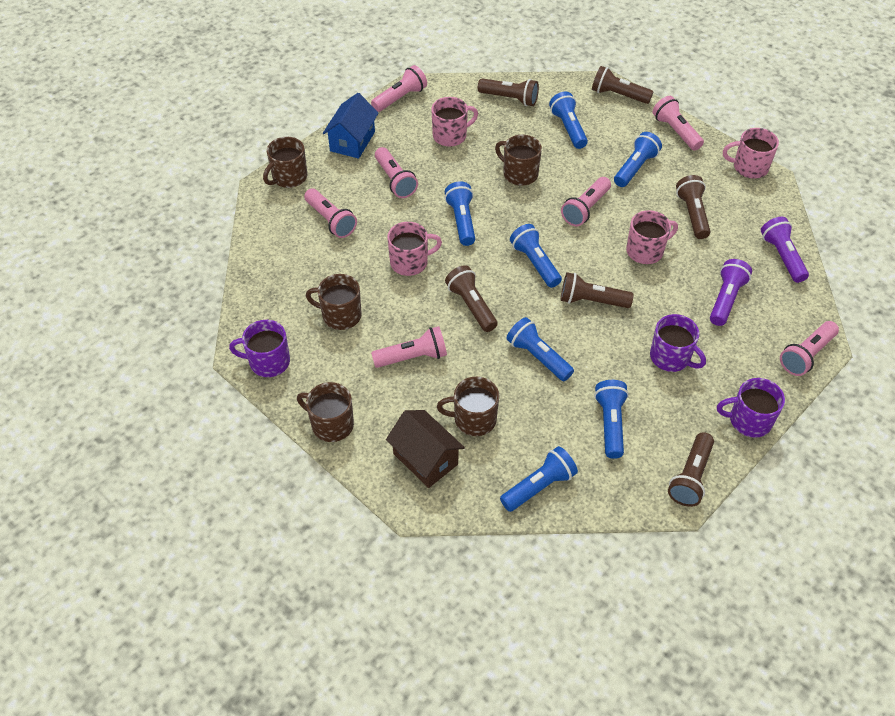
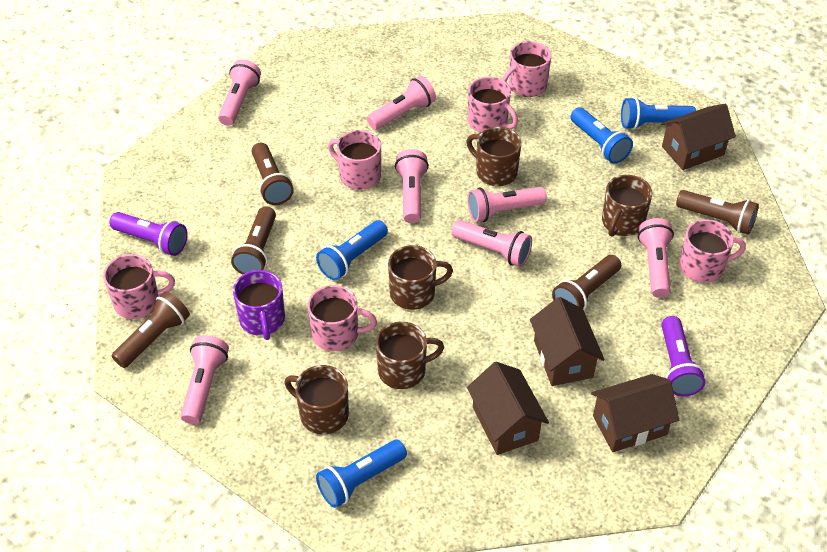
blue flashlight: 7 -> 4
blue house: 1 -> 0
brown flashlight: 6 -> 5
brown house: 1 -> 4
pink mug: 4 -> 6
purple mug: 3 -> 1

